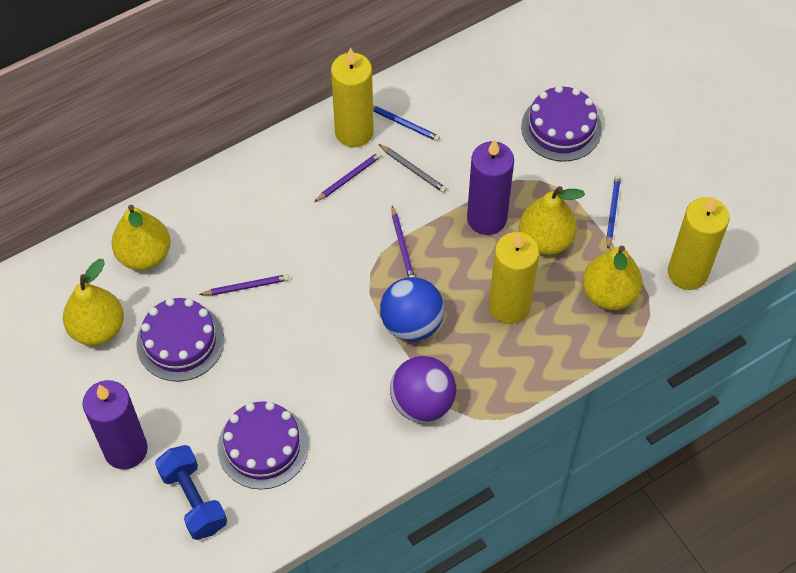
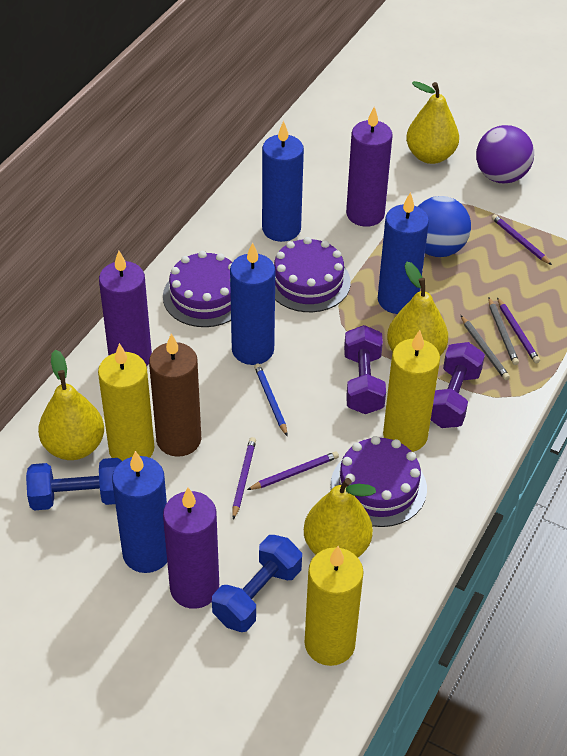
blue candle: 0 -> 4
blue dumbbell: 1 -> 2
blue pencil: 2 -> 1
brown candle: 0 -> 1
grey pencil: 1 -> 2
purple candle: 2 -> 3
purple dumbbell: 0 -> 2
purple pencil: 3 -> 4

